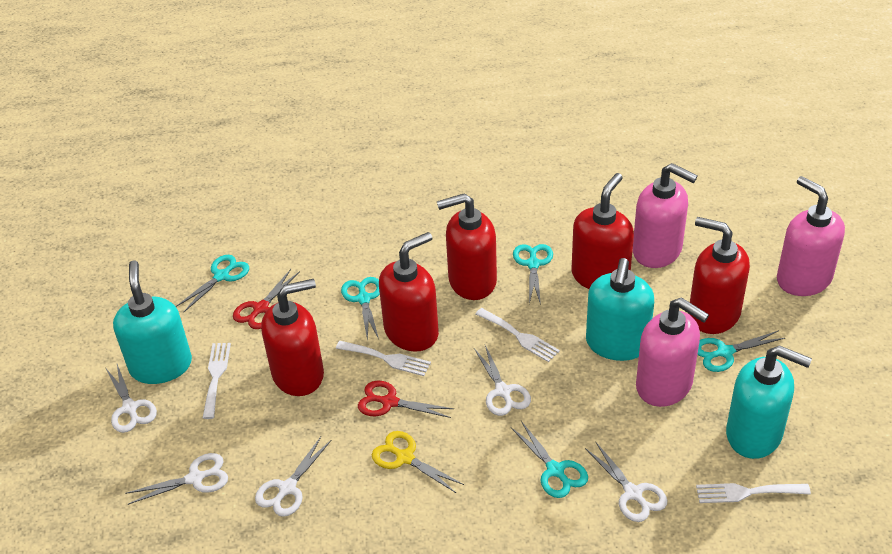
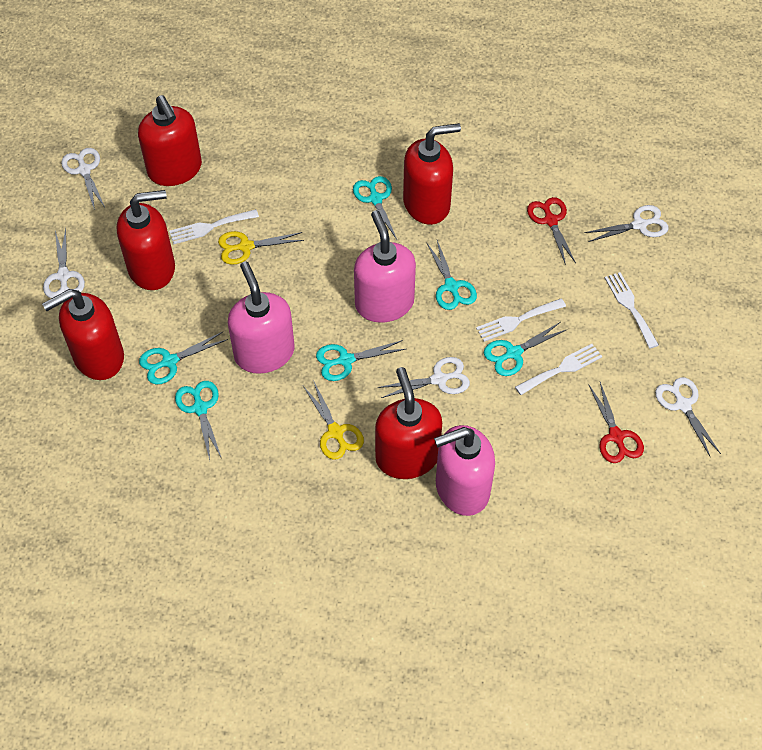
turquoise scissors: 5 -> 6
turquoise soap dispenser: 3 -> 0
yellow scissors: 1 -> 2

